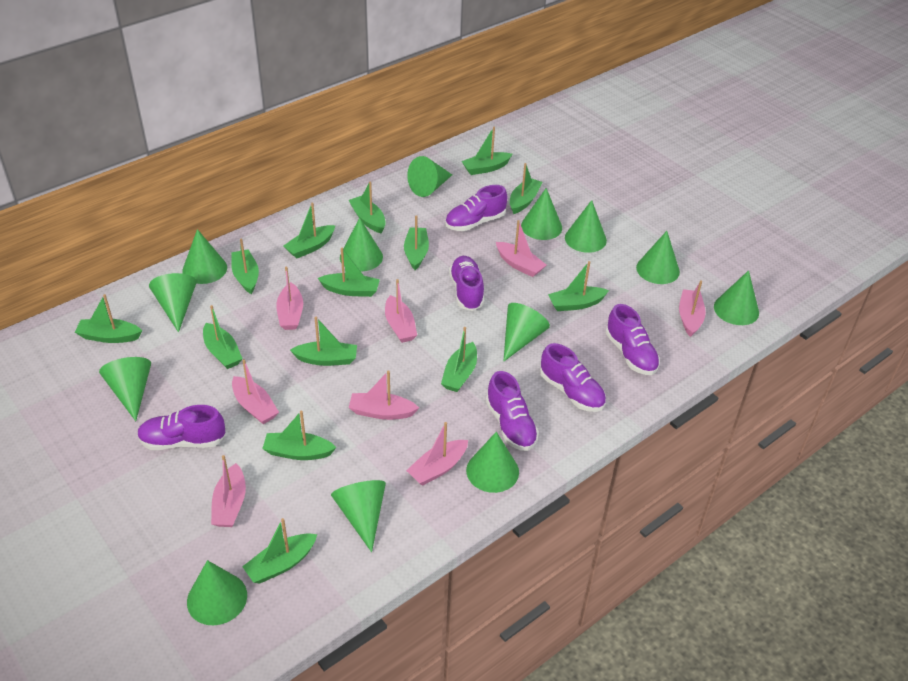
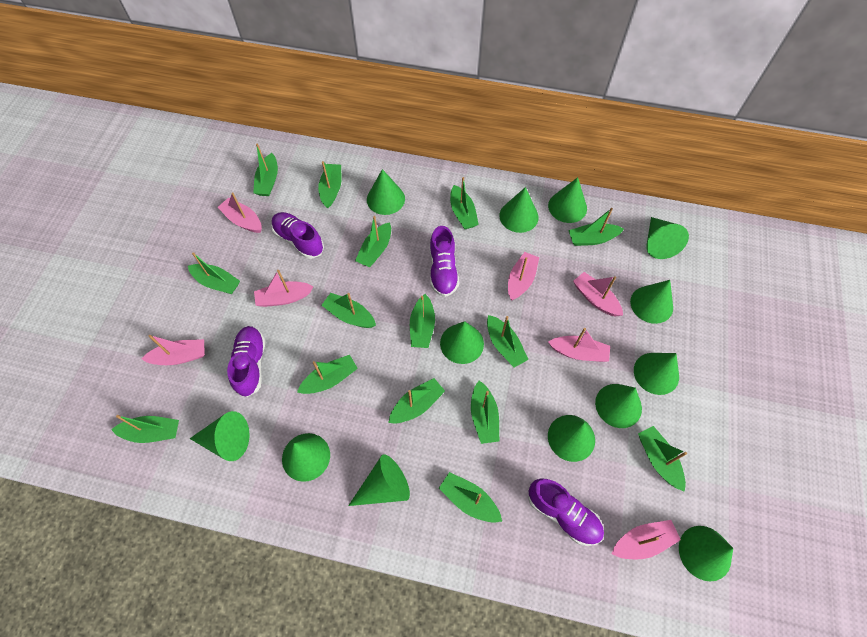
green boat: 14 -> 15
pink boat: 8 -> 7
purple shoe: 6 -> 4

